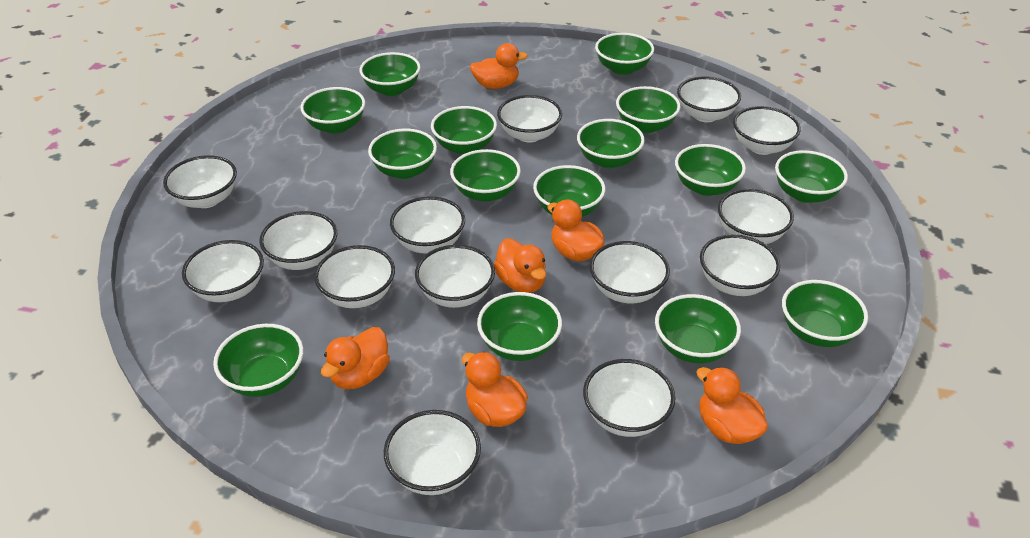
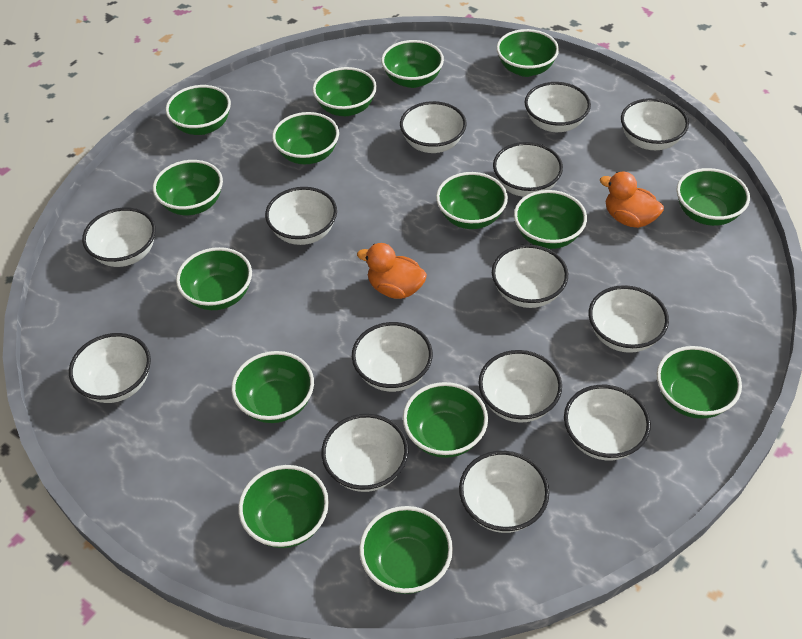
orange duck: 6 -> 2

